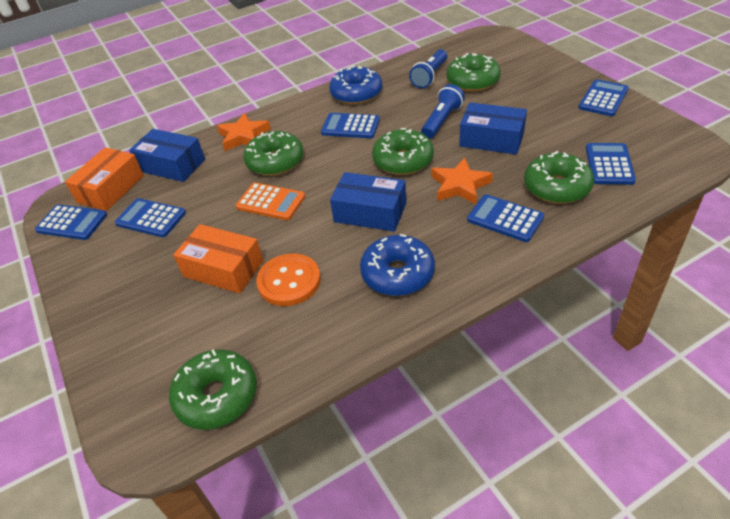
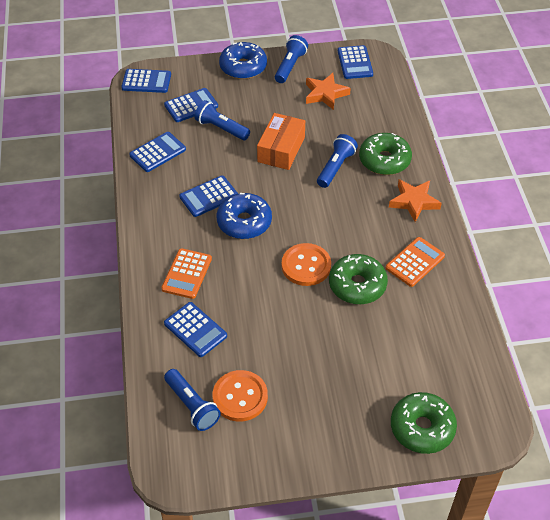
blue box: 3 -> 0
blue flashlight: 2 -> 4
green donut: 5 -> 3
orange box: 2 -> 1
orange button: 1 -> 2
orange calculator: 1 -> 2

